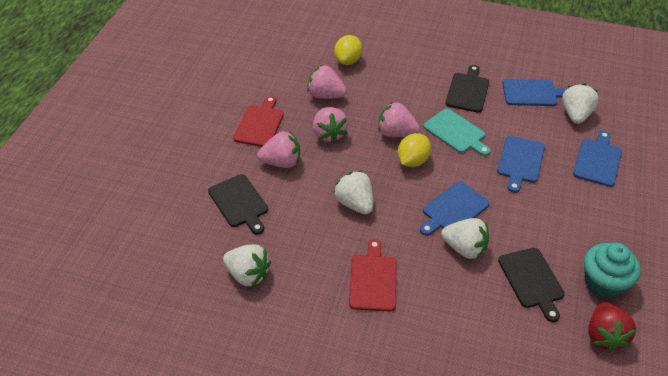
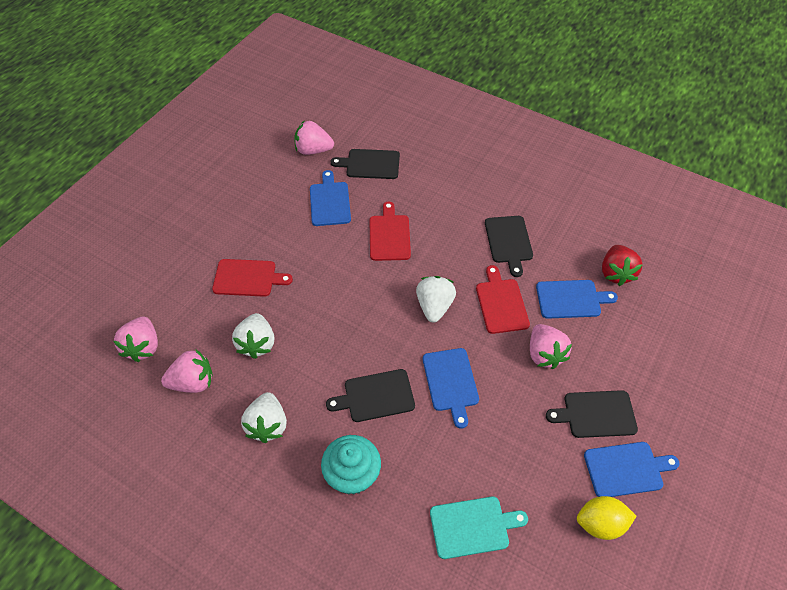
black cutting board: 3 -> 4
red cutting board: 2 -> 3
white strawberry: 4 -> 3
yellow lemon: 2 -> 1

